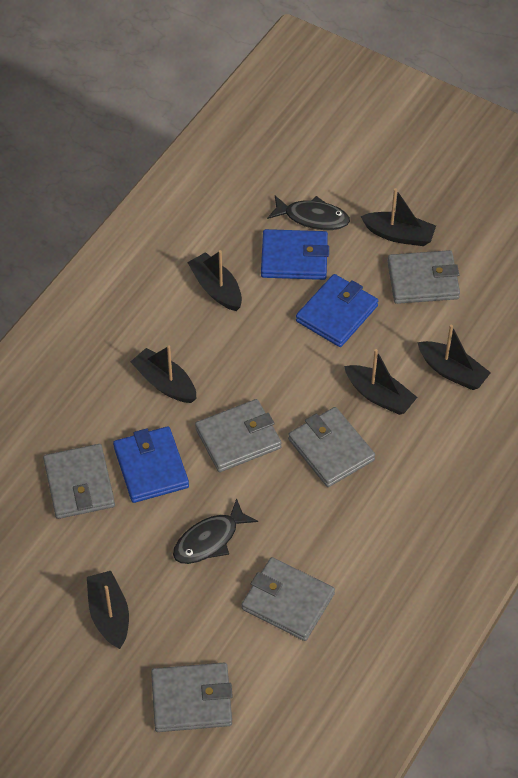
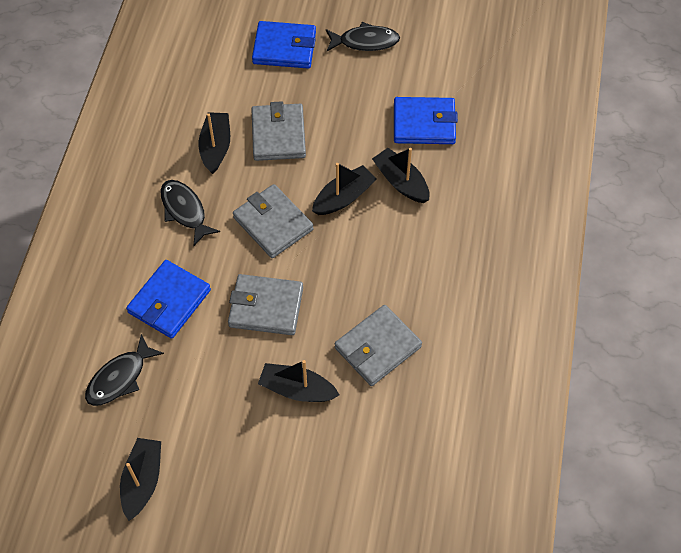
black boat: 6 -> 5
black fish: 2 -> 3
grey wallet: 6 -> 4

